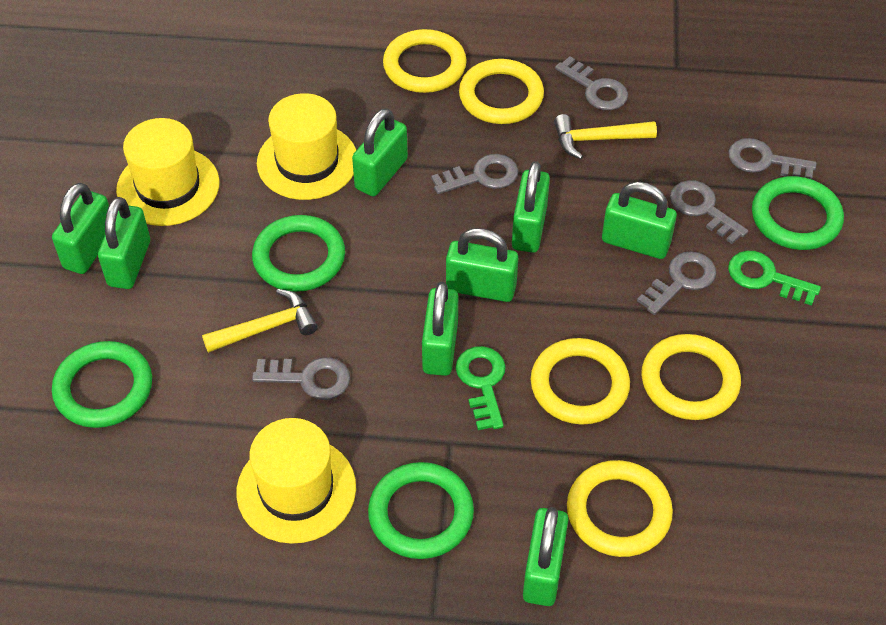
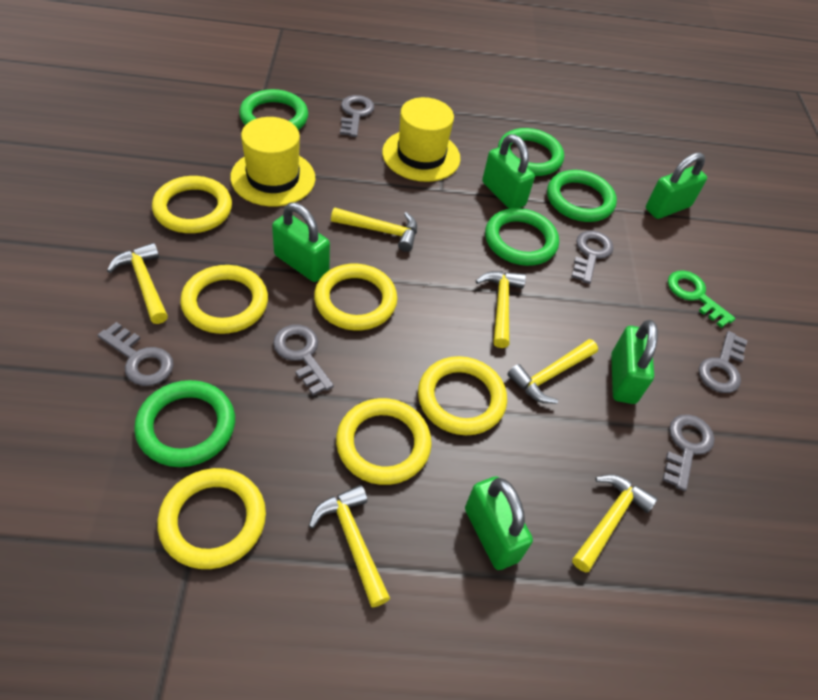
green key: 2 -> 1
green padlock: 8 -> 5
green ring: 4 -> 5
yellow hammer: 2 -> 6
yellow hat: 3 -> 2
yellow ring: 5 -> 6

